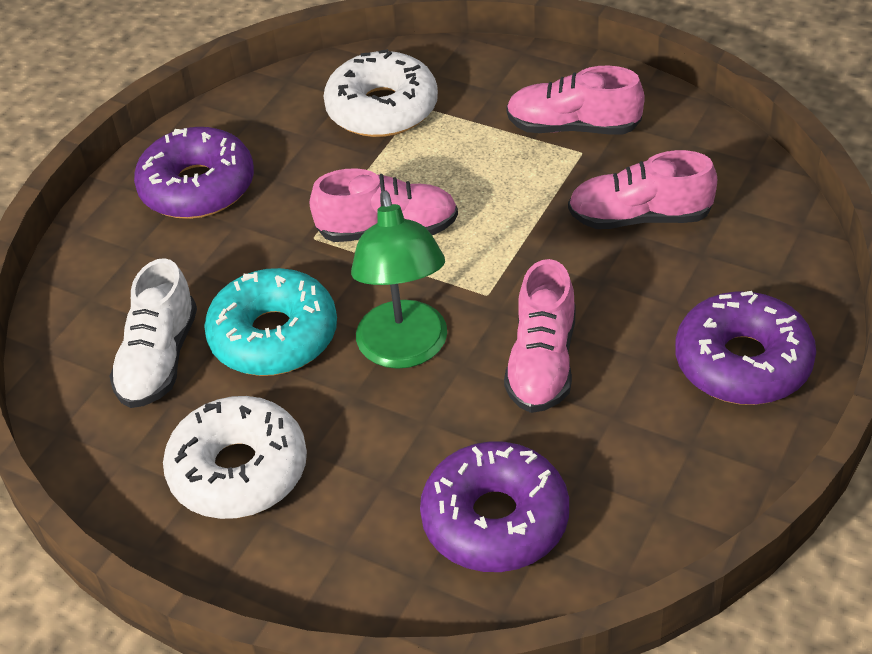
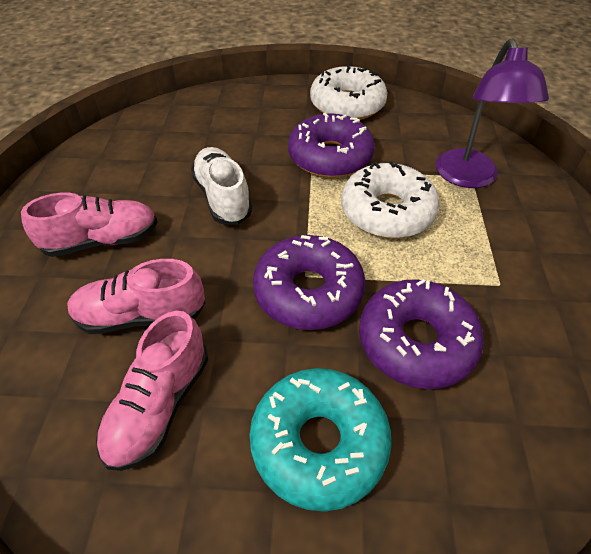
green lamp: 1 -> 0
pink shoe: 4 -> 3
purple lamp: 0 -> 1

